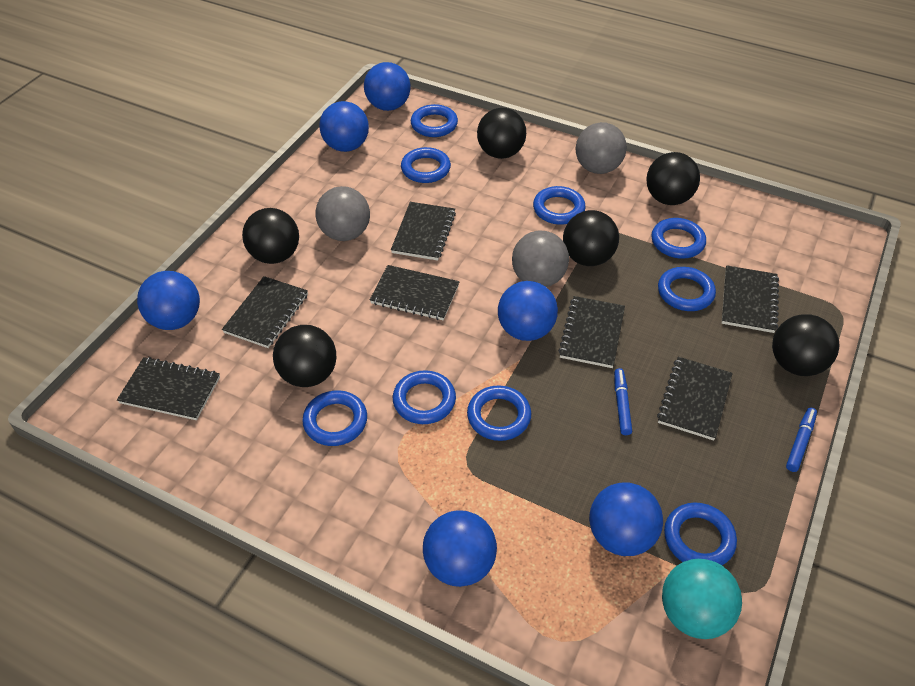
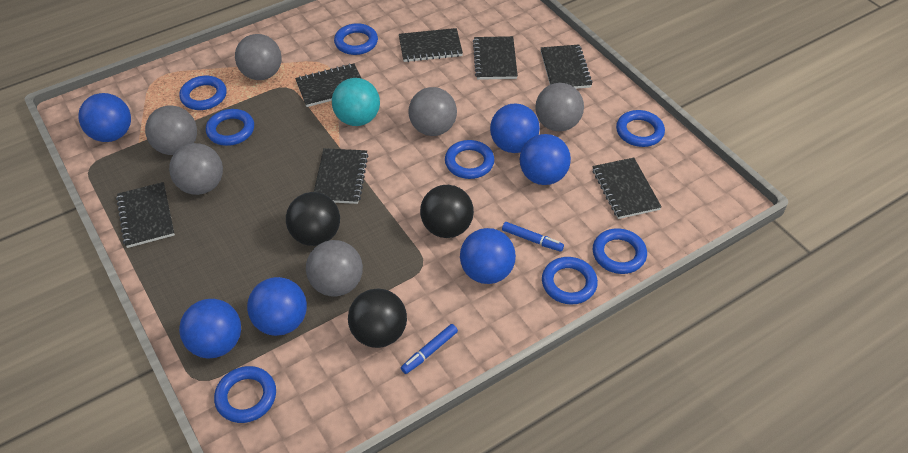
black ball: 6 -> 3
blue ring: 9 -> 8
grey ball: 3 -> 6

